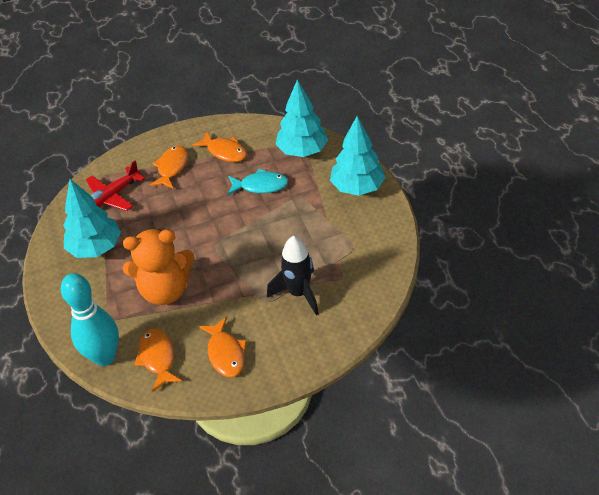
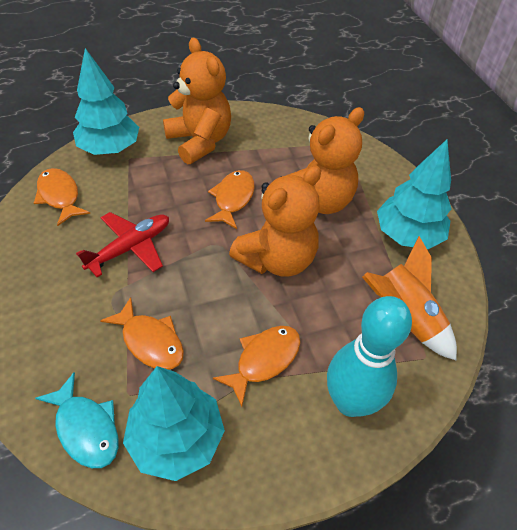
black rocket: 1 -> 0
orange rocket: 0 -> 1
orange teddy bear: 1 -> 3

